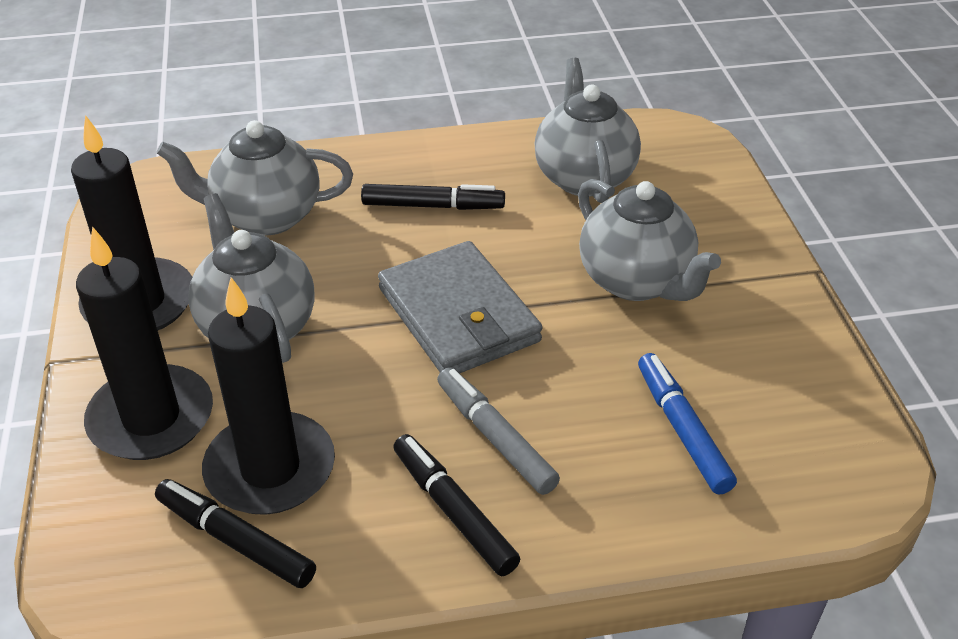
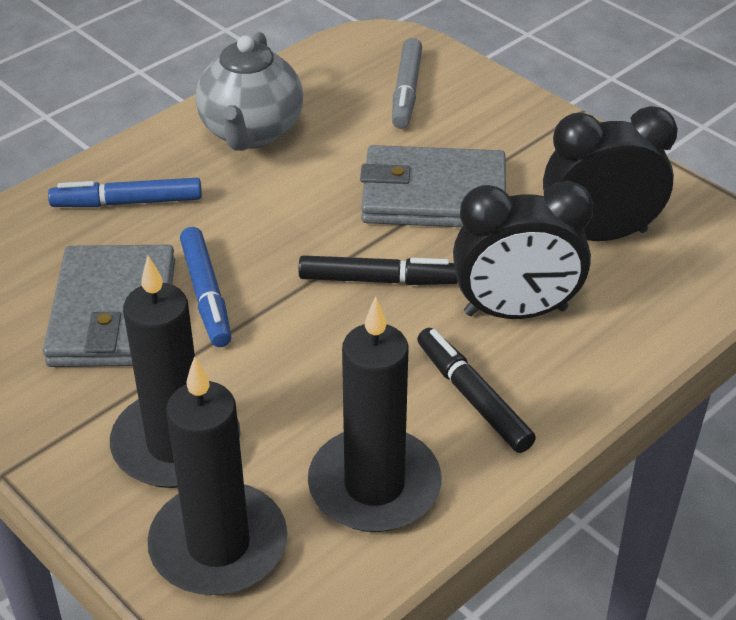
black clock: 0 -> 2
black marker: 3 -> 2
blue marker: 1 -> 2
grey teapot: 4 -> 1
grey wallet: 1 -> 2

